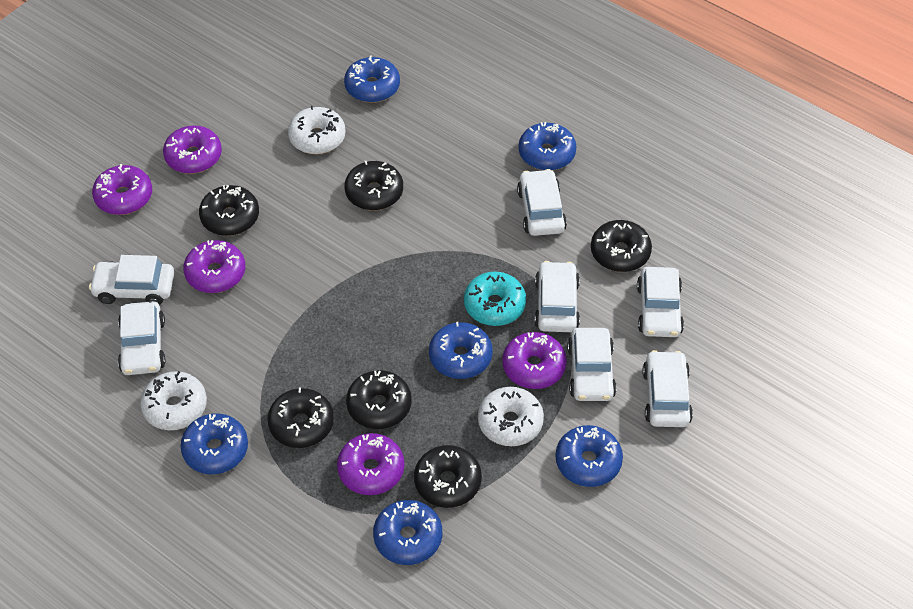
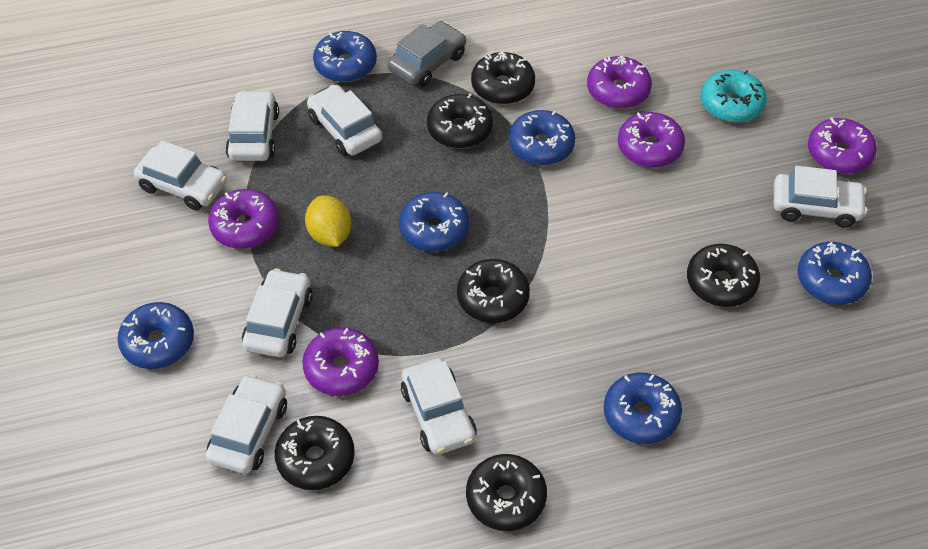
grey car: 0 -> 1
white donut: 3 -> 0
yellow lemon: 0 -> 1

